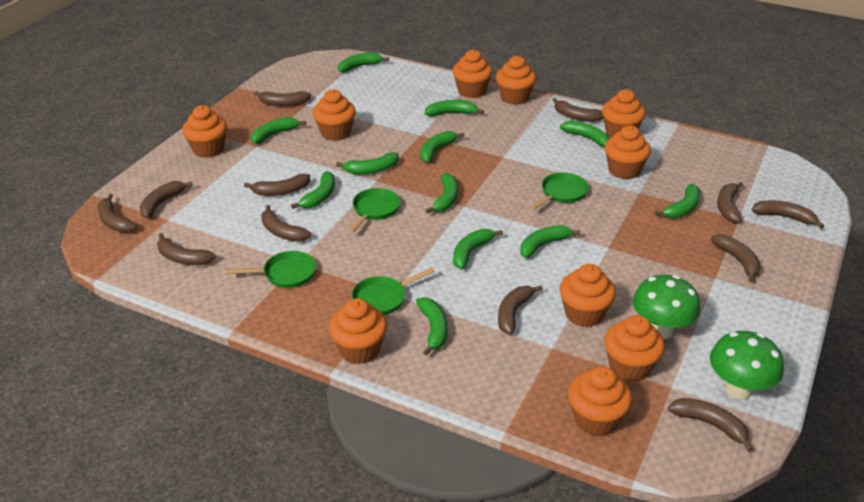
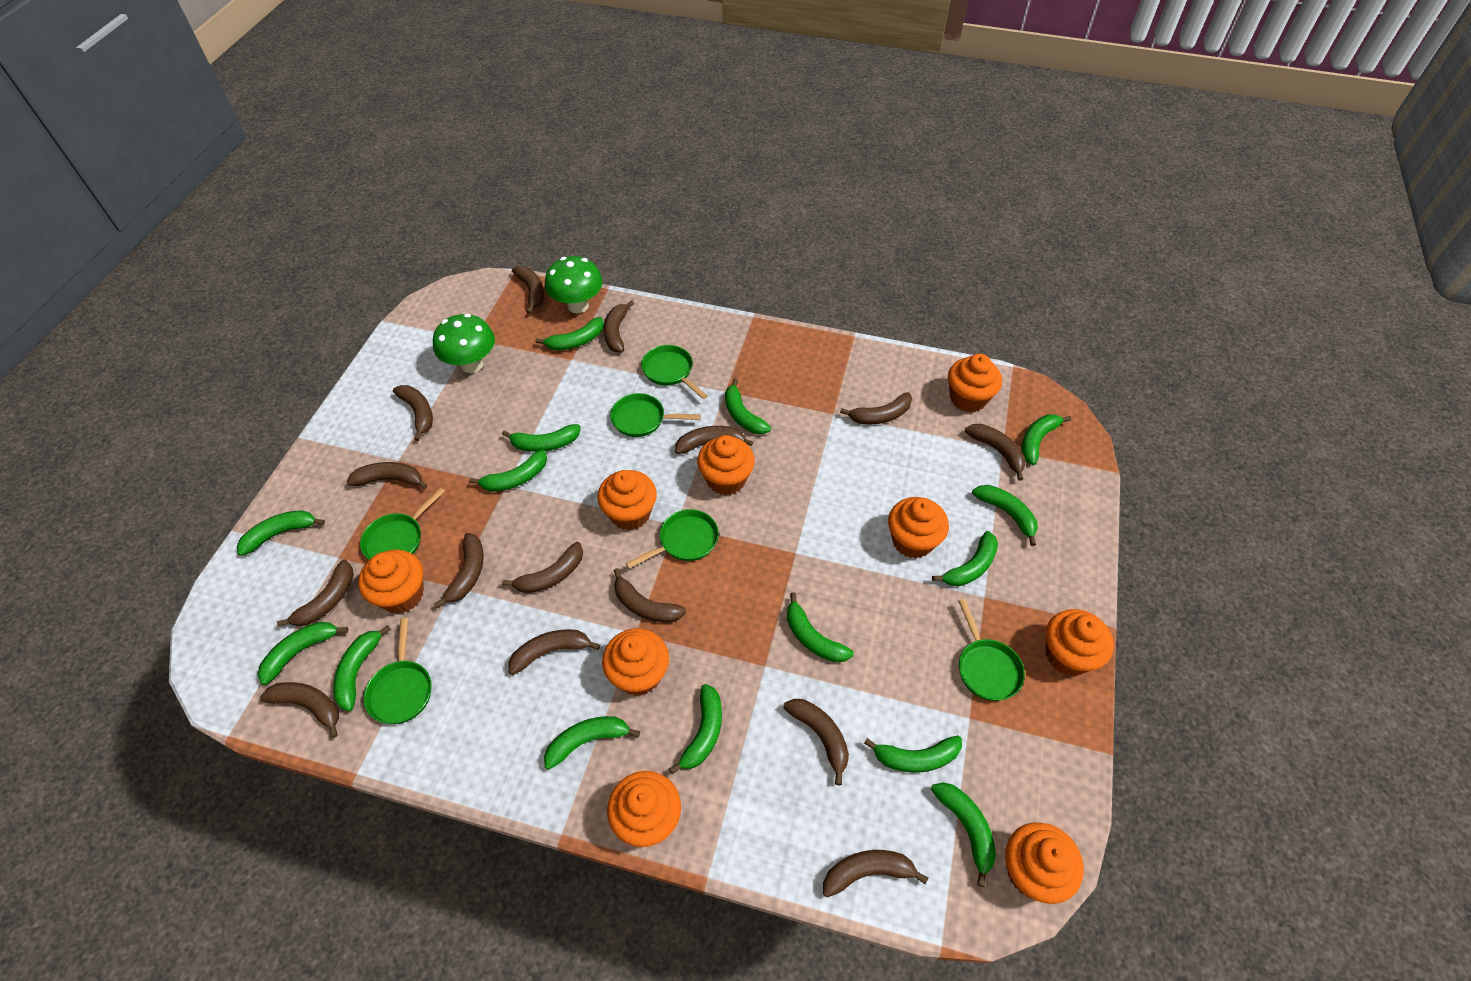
brown banana: 12 -> 15
green banana: 12 -> 15
green pan: 4 -> 6
orange cupcake: 10 -> 9

